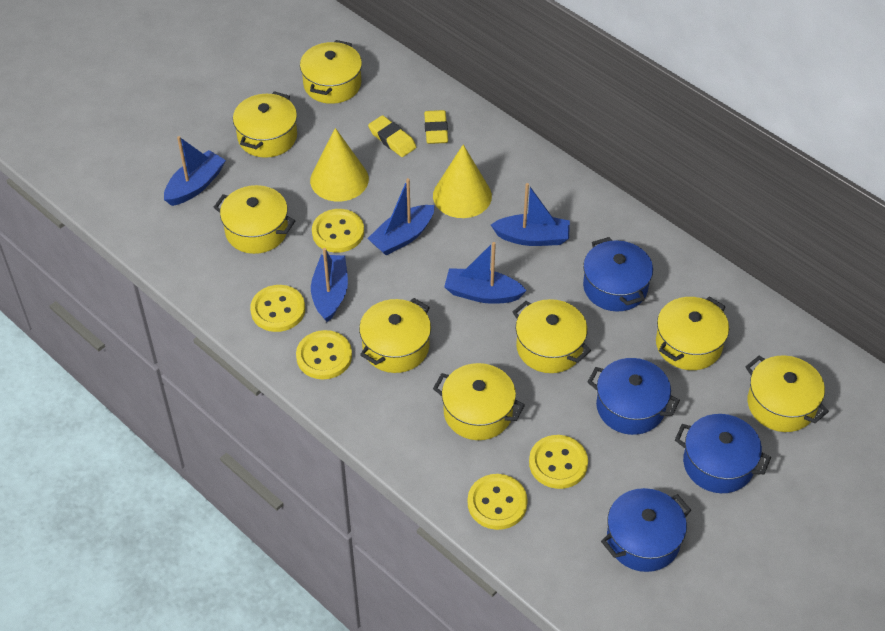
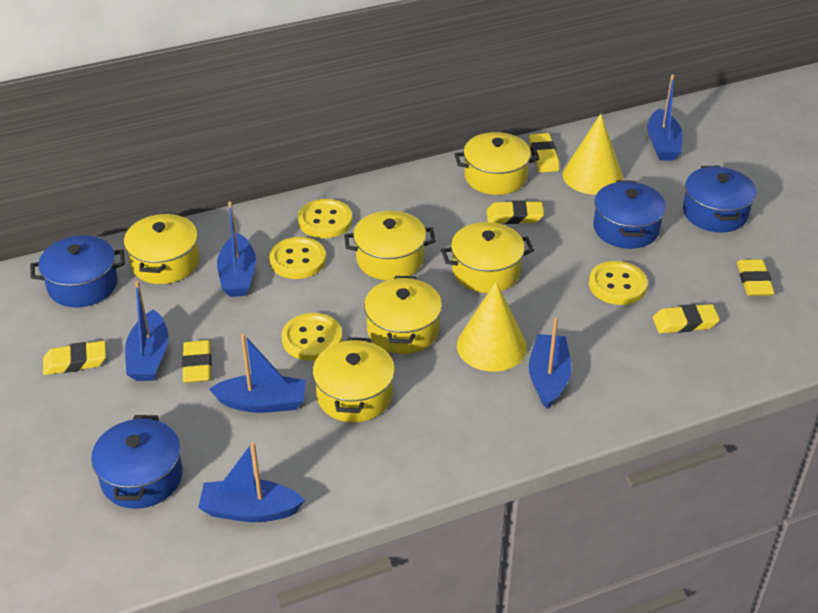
blue boat: 5 -> 6
yellow button: 5 -> 4
yellow eraser: 2 -> 6
yellow pot: 8 -> 6

